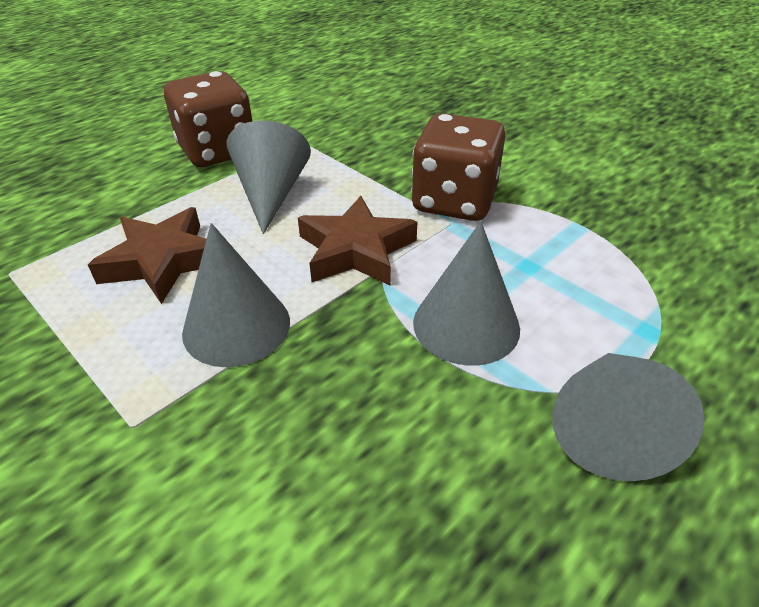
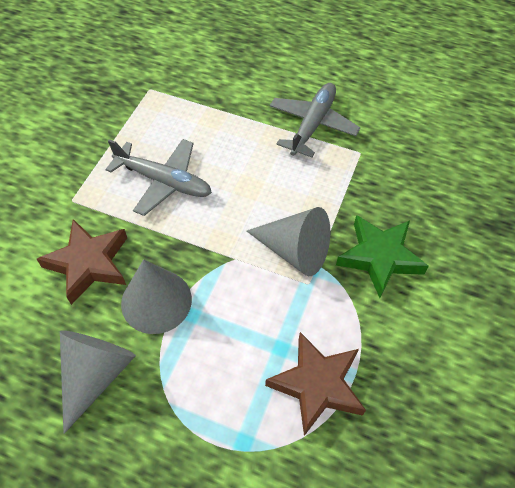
brown dice: 2 -> 0
green star: 0 -> 1
grey cone: 4 -> 3
grey plane: 0 -> 2

